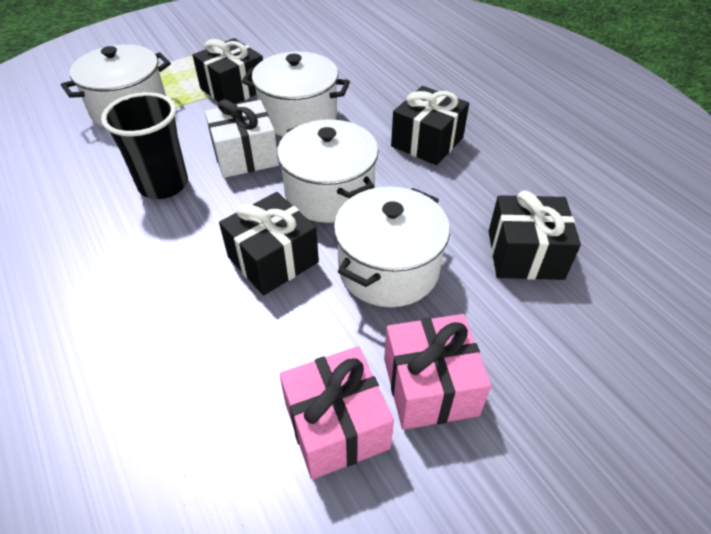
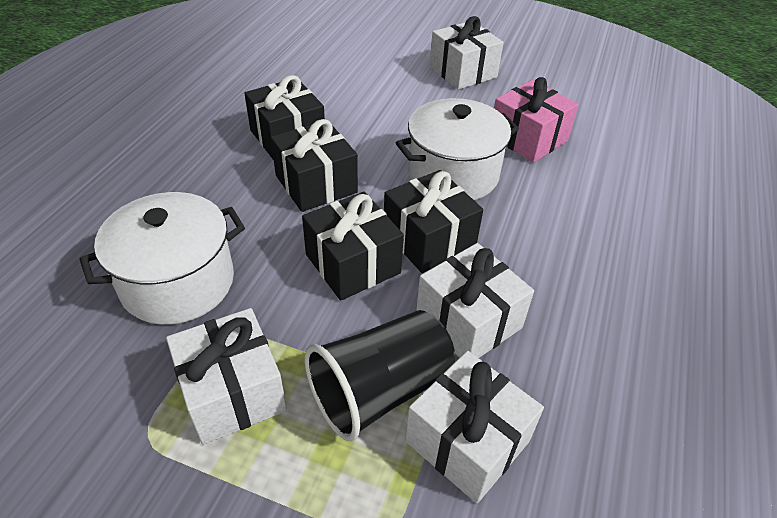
pink gift: 2 -> 1
white gift: 1 -> 4
white pot: 4 -> 2

